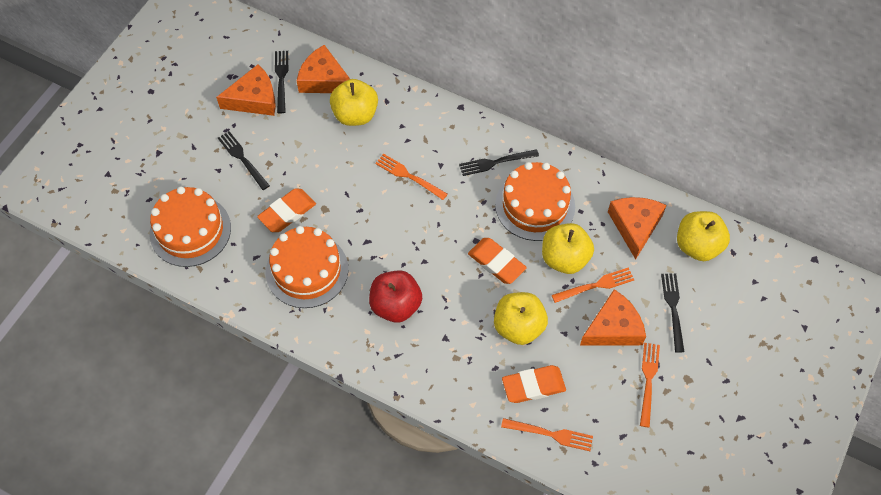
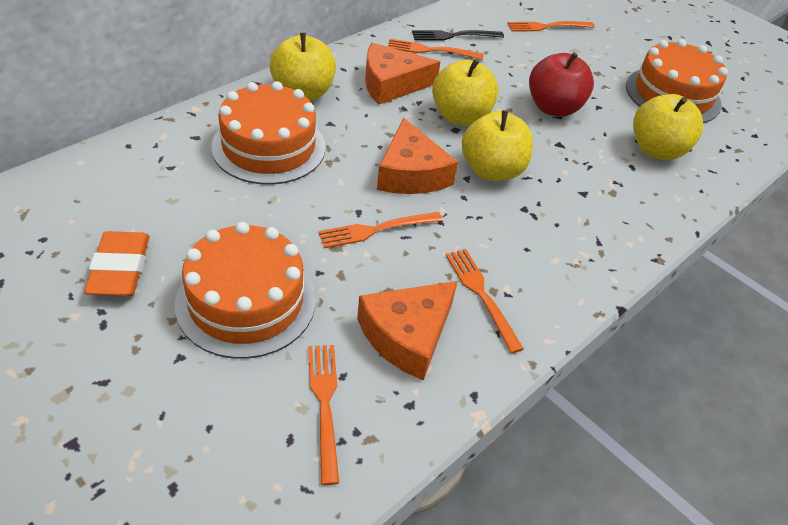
black fork: 4 -> 1
orange cheese: 4 -> 3
orange eraser: 3 -> 1
orange fork: 4 -> 5

